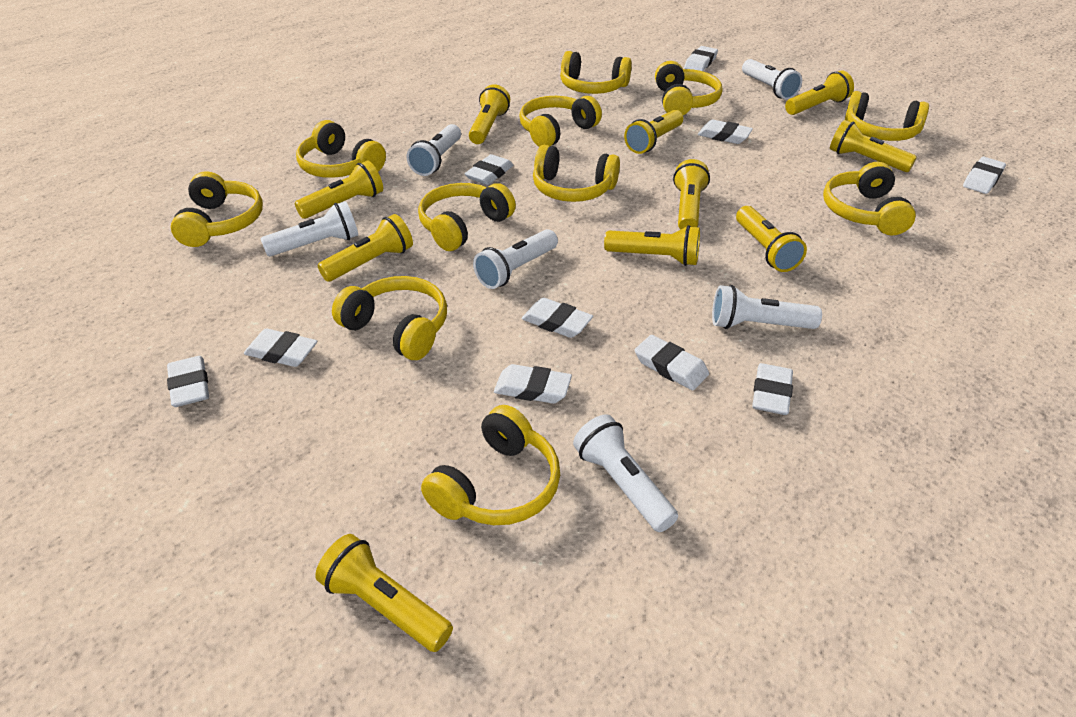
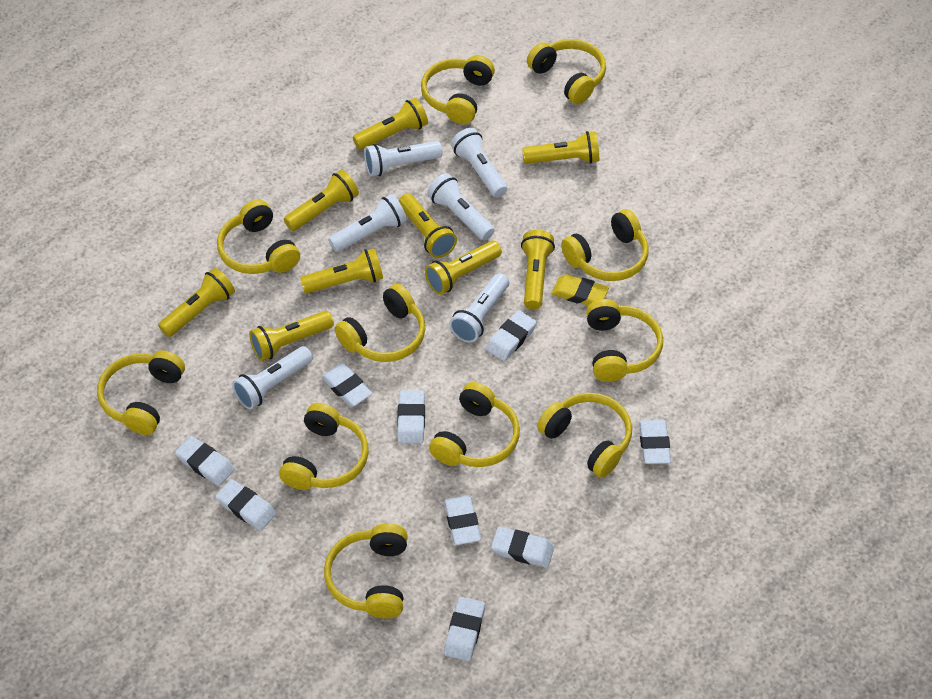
white eraser: 10 -> 9
yellow eraser: 0 -> 1
yellow flashlight: 10 -> 9

